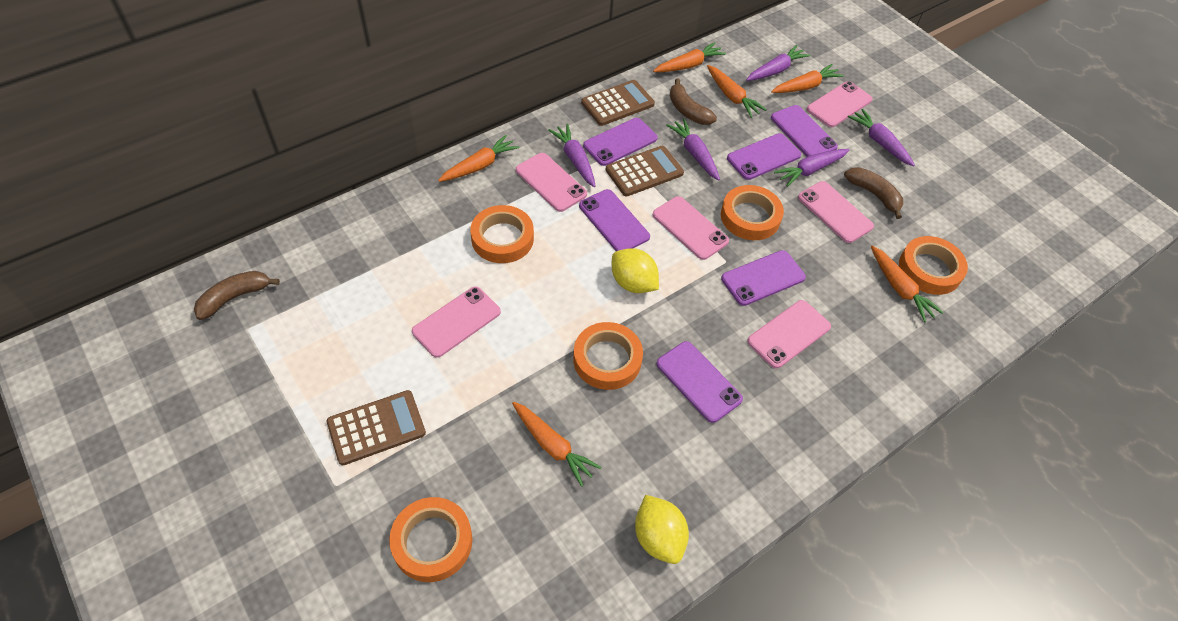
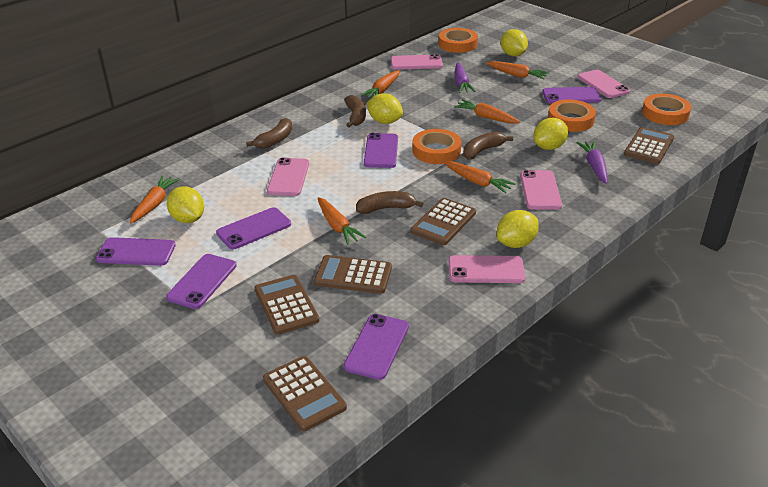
brown banana: 3 -> 4
brown calculator: 3 -> 5
orange tape: 5 -> 4
pink phone: 6 -> 5
purple carrot: 5 -> 2
yellow lemon: 2 -> 5

